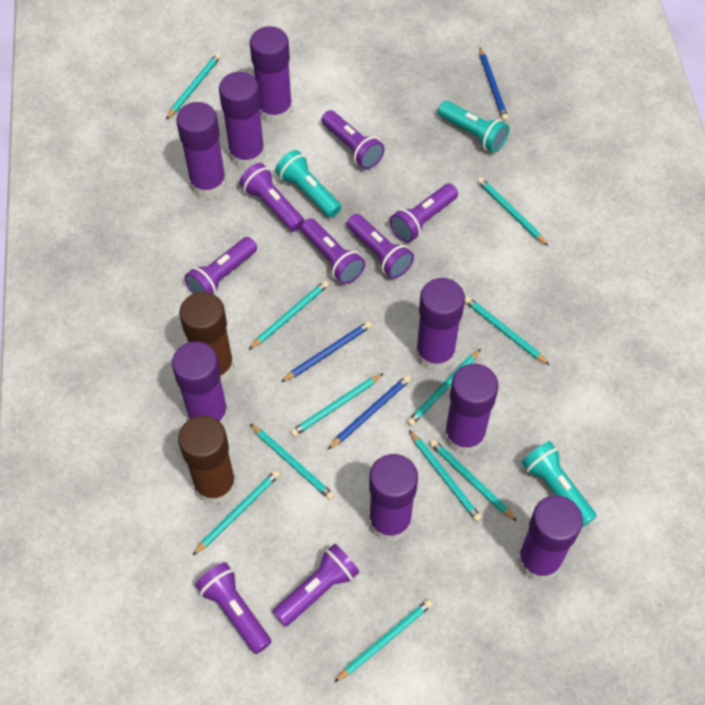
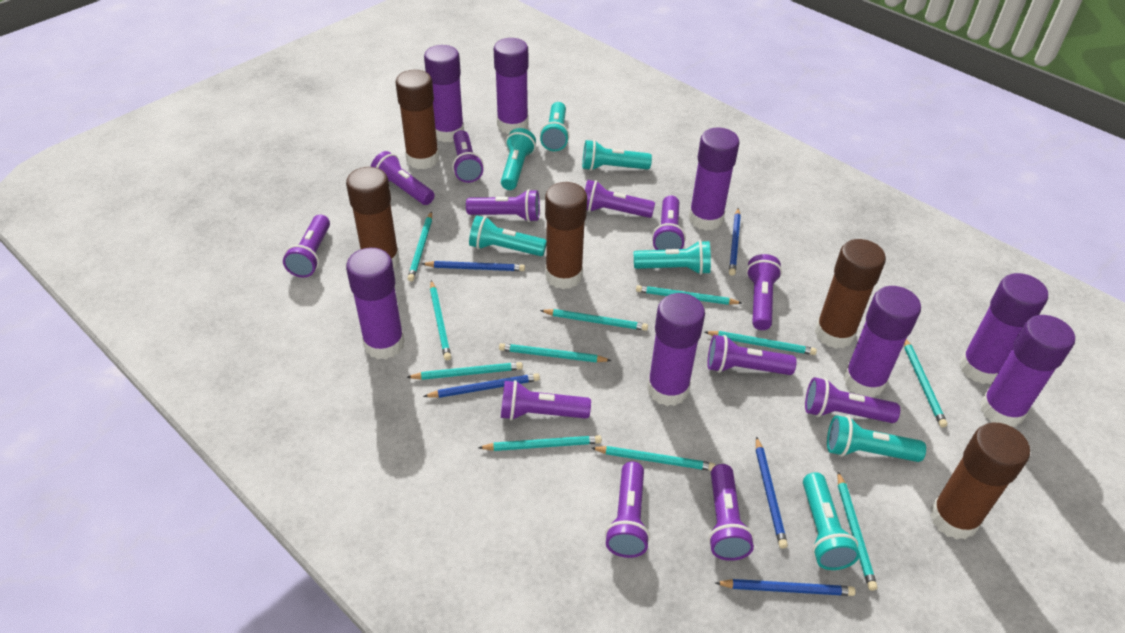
blue pencil: 3 -> 5
brown glue stick: 2 -> 5
purple flashlight: 8 -> 12
turquoise flashlight: 3 -> 7

